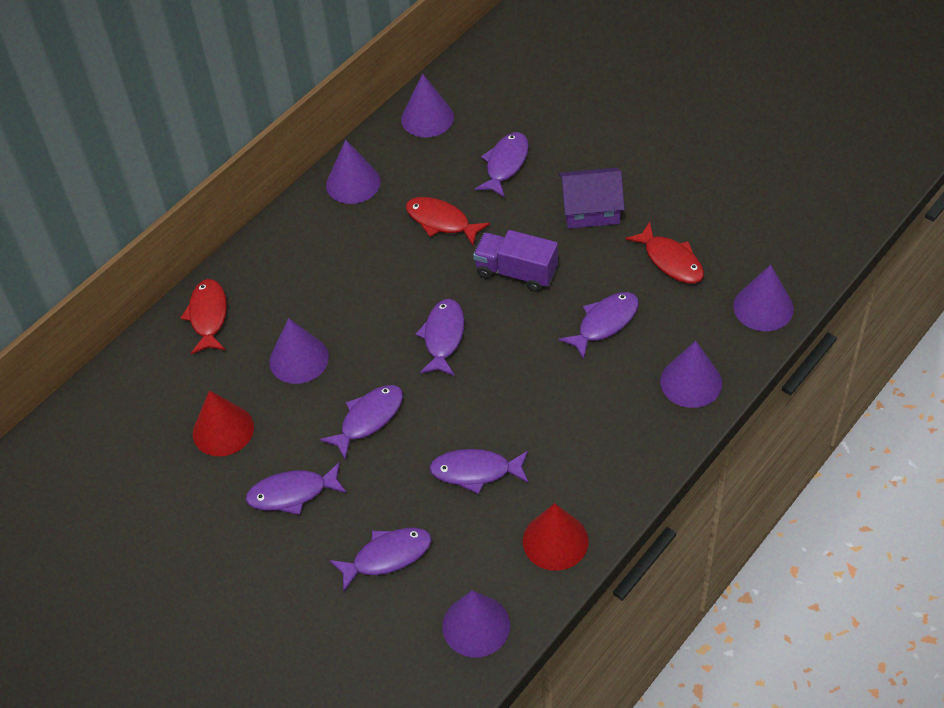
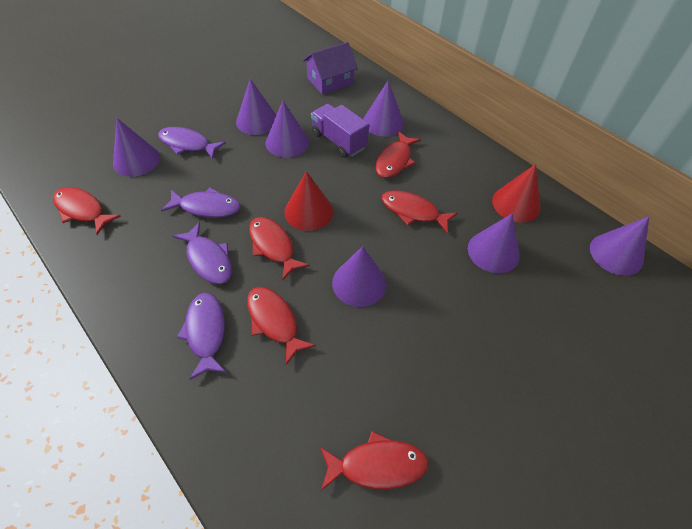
purple cone: 6 -> 7
purple fish: 7 -> 4
red fish: 3 -> 6

